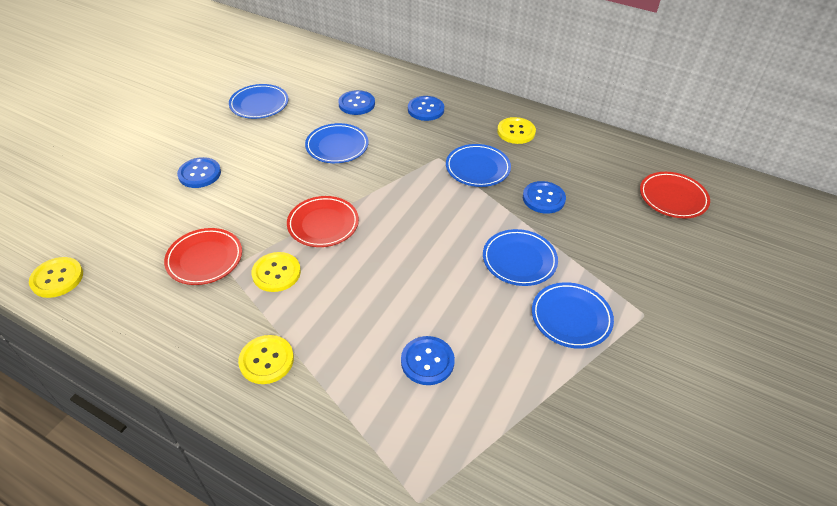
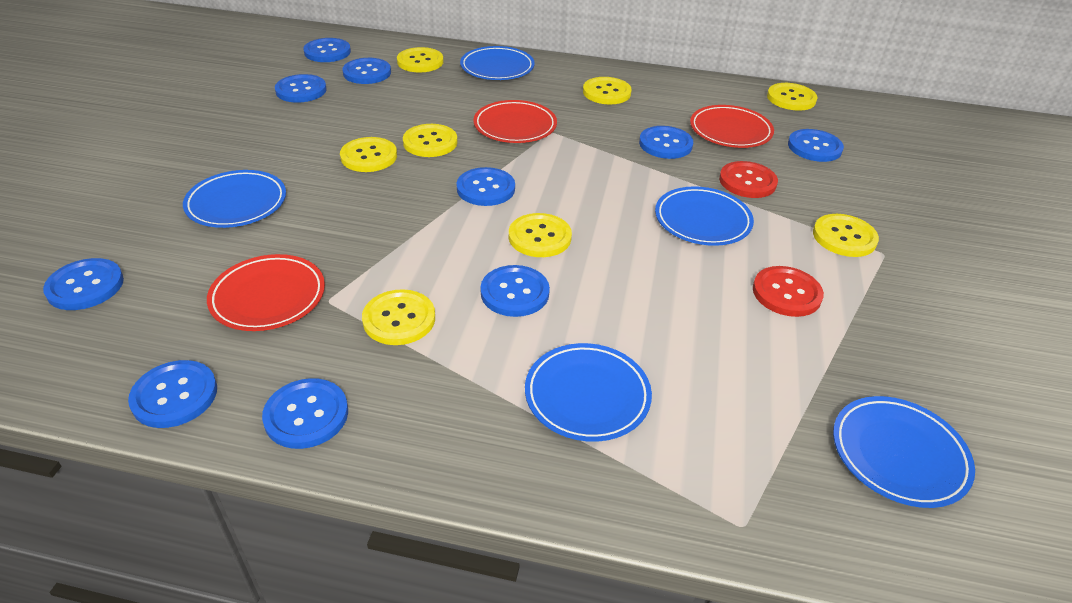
blue button: 5 -> 10
red button: 0 -> 2
yellow button: 4 -> 8

